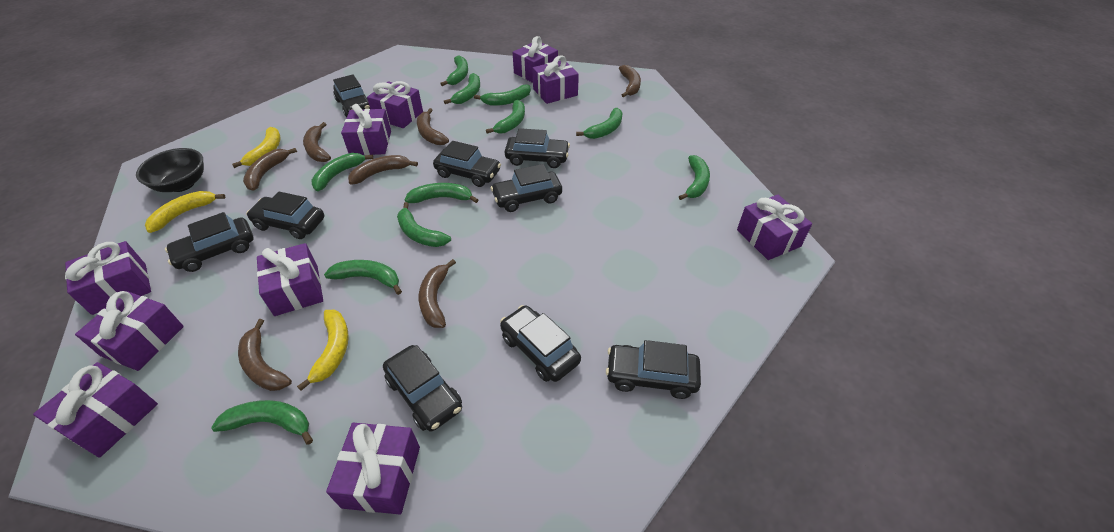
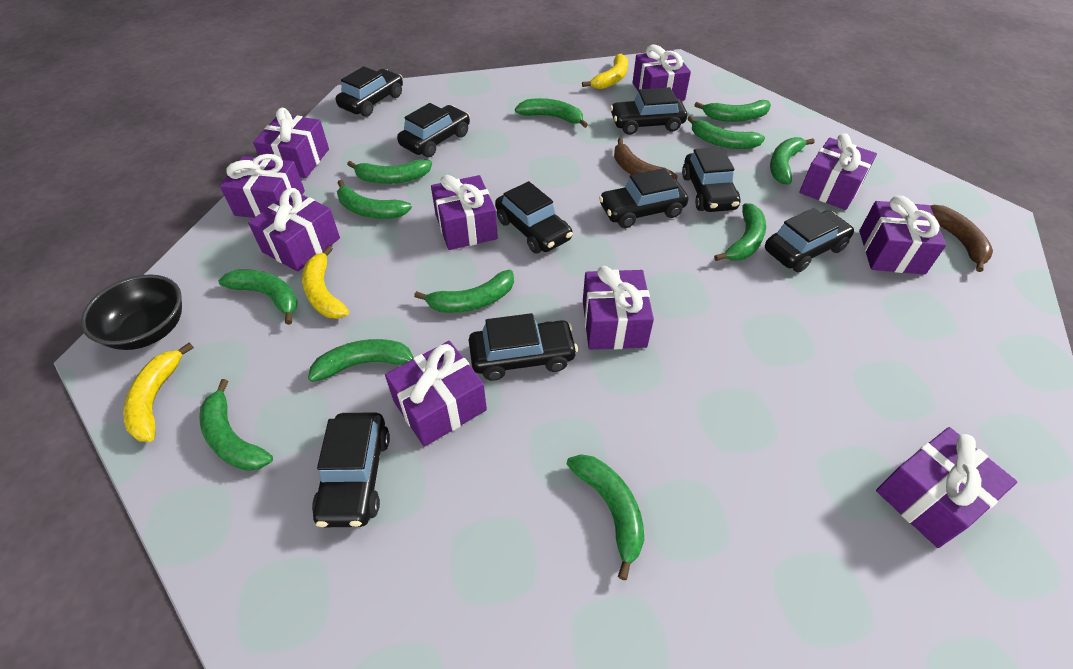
brown banana: 7 -> 2
green banana: 11 -> 12

